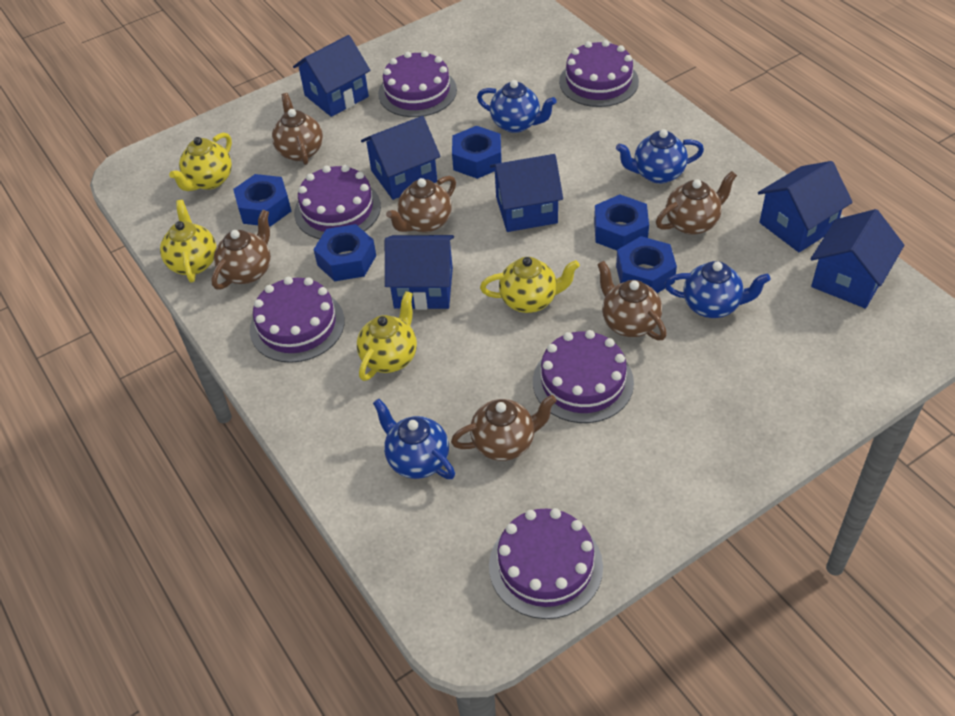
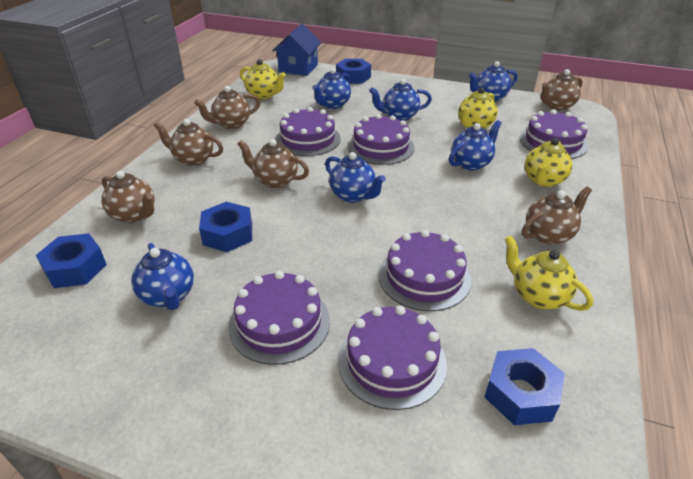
blue house: 6 -> 1
blue nut: 5 -> 4
blue teapot: 4 -> 6

